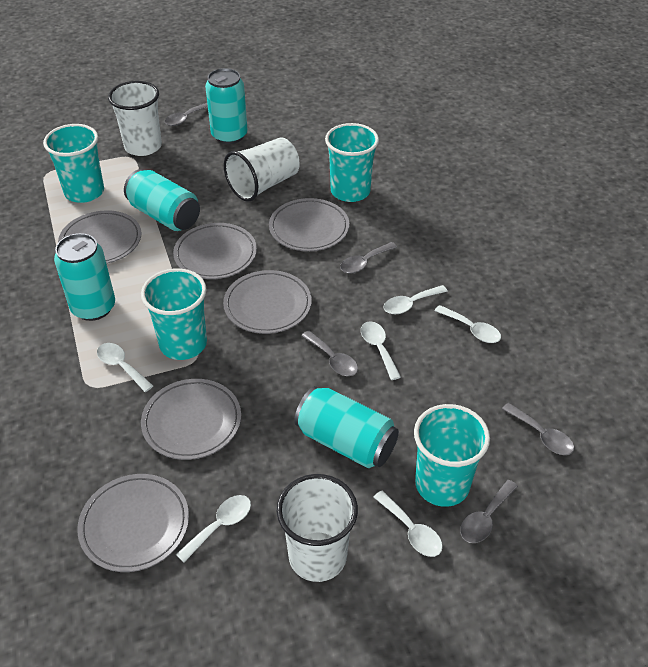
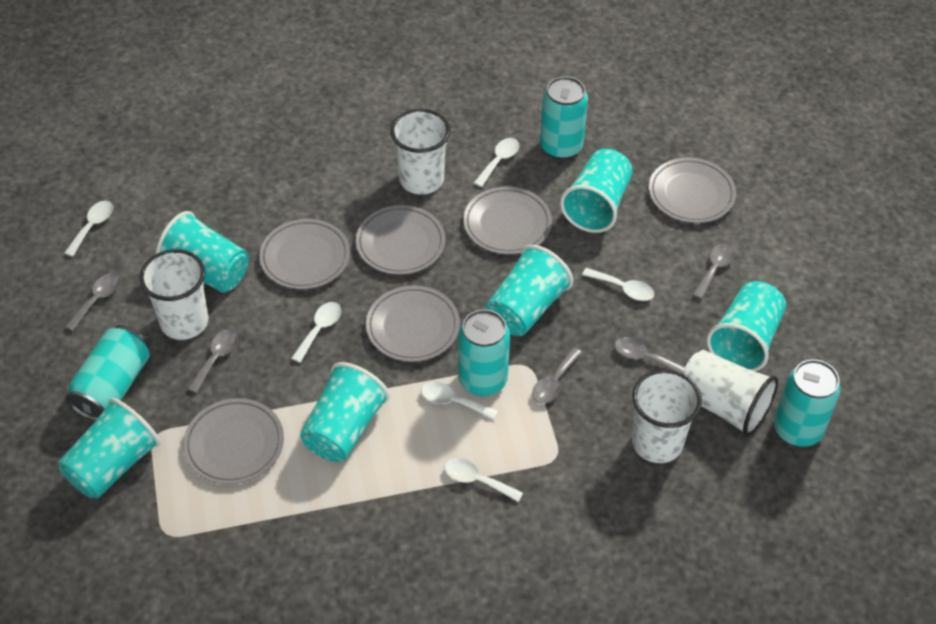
turquoise cup: 4 -> 6
white cup: 3 -> 4

